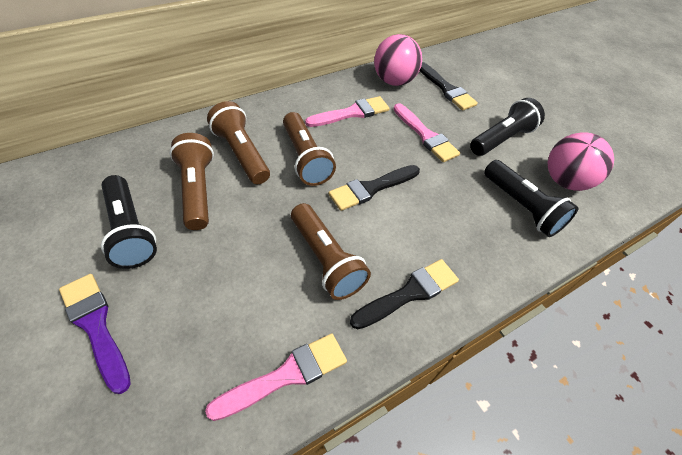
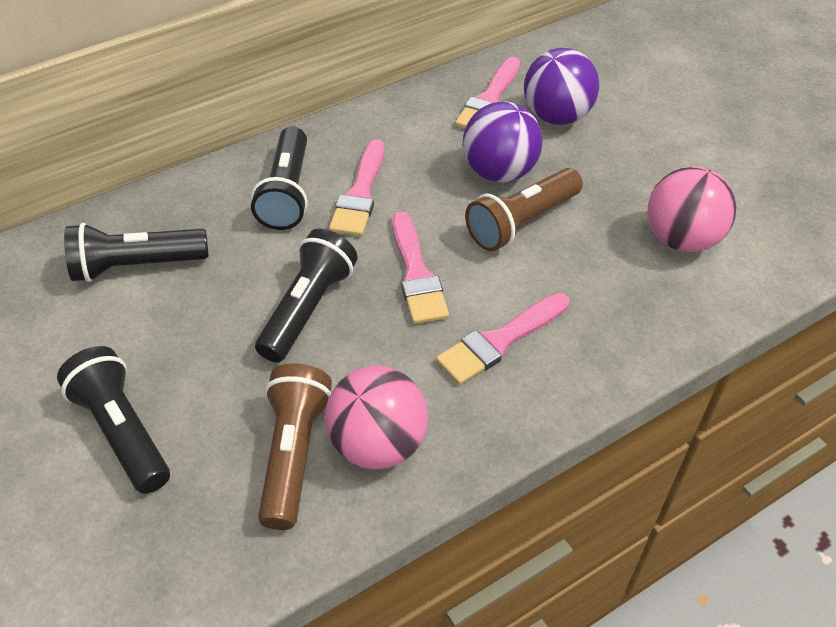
black brush: 3 -> 0
black flashlight: 3 -> 4
brown flashlight: 4 -> 2
pink brush: 3 -> 4
purple ball: 0 -> 2
purple brush: 1 -> 0

